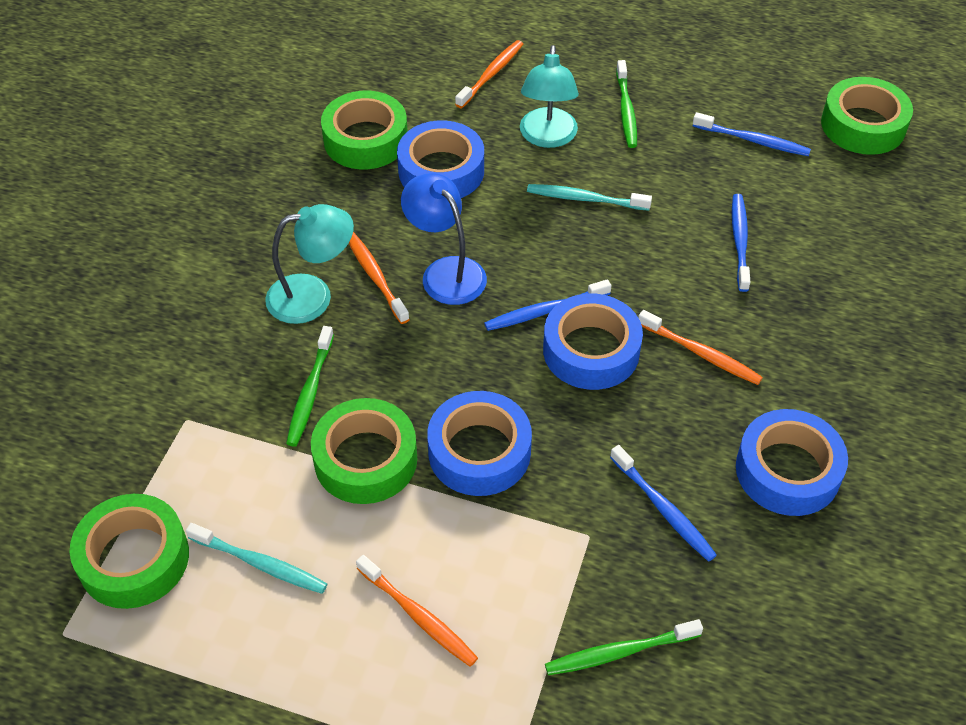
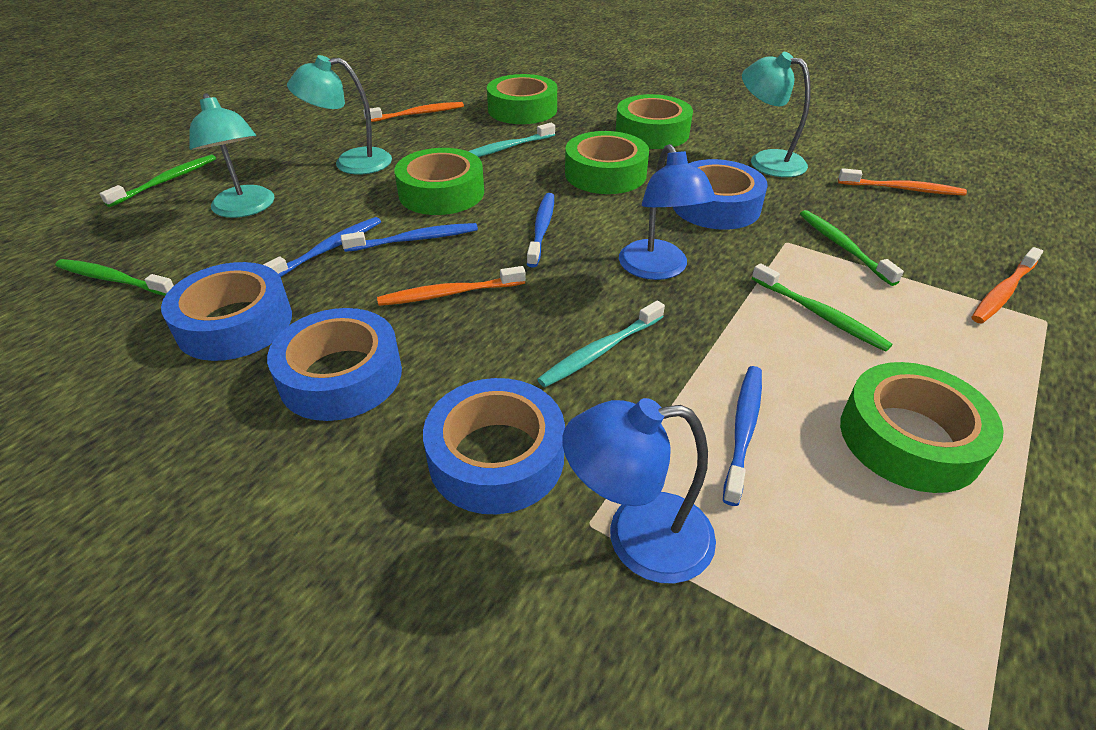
blue lamp: 1 -> 2
green tape: 4 -> 5
green toothbrush: 3 -> 4
turquoise lamp: 2 -> 3

